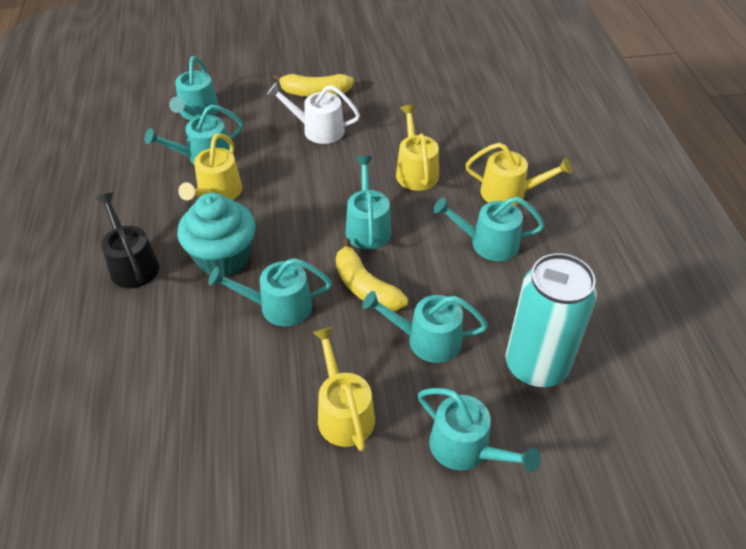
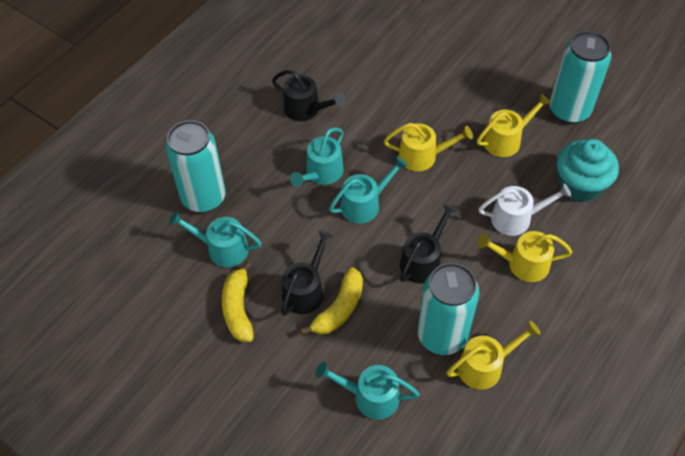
black watering can: 1 -> 3
turquoise can: 1 -> 3
turquoise watering can: 7 -> 4

